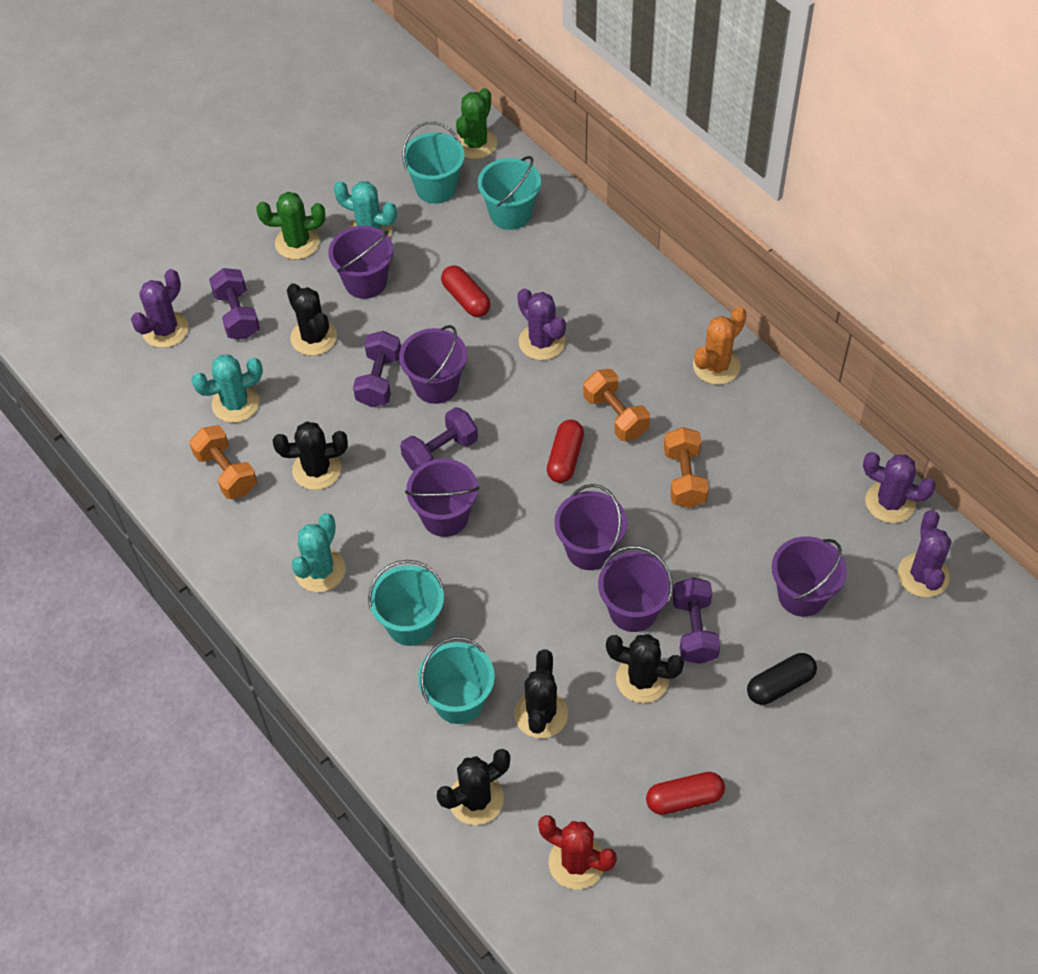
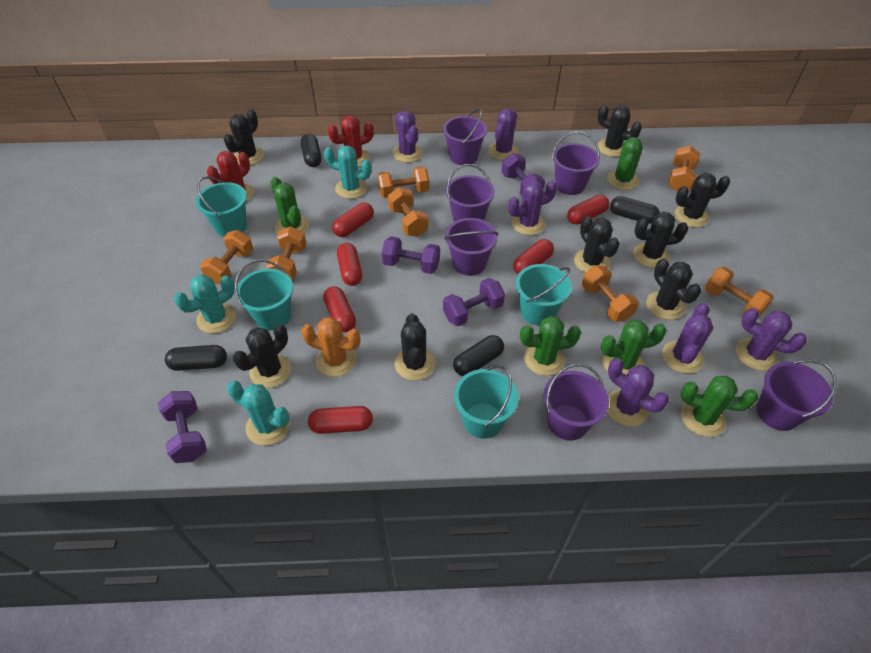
black cactus: 5 -> 8
black capsule: 1 -> 4
green cactus: 2 -> 5
orange dumbbell: 3 -> 7
purple cactus: 4 -> 6
red cactus: 1 -> 2
red capsule: 3 -> 6

